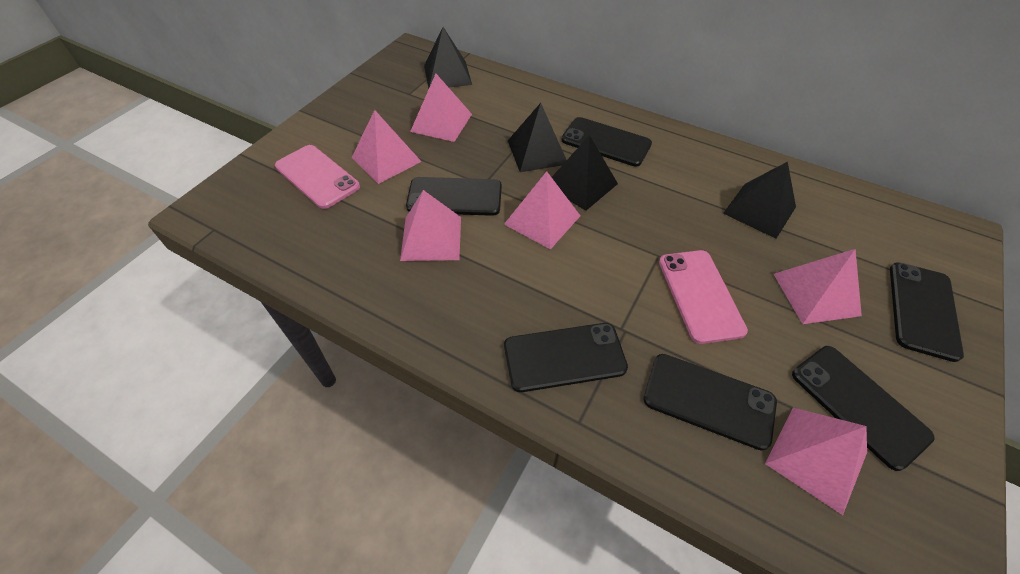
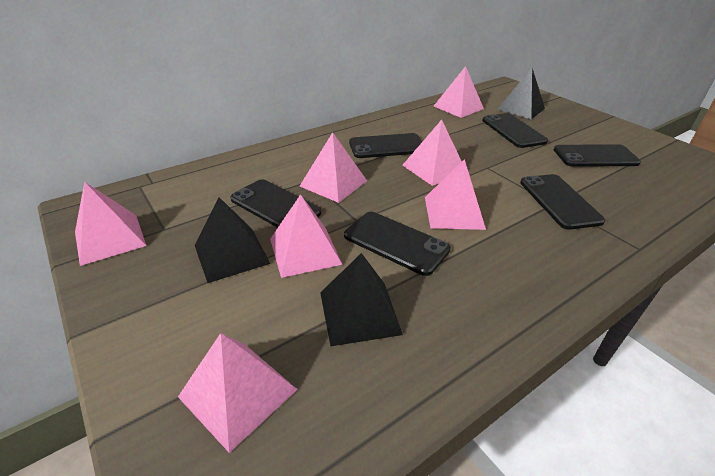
black pyramid: 4 -> 3
pink phone: 2 -> 0
pink pyramid: 6 -> 7

